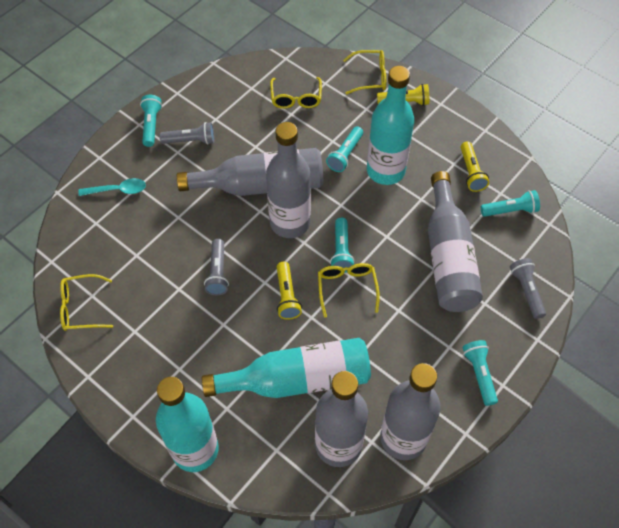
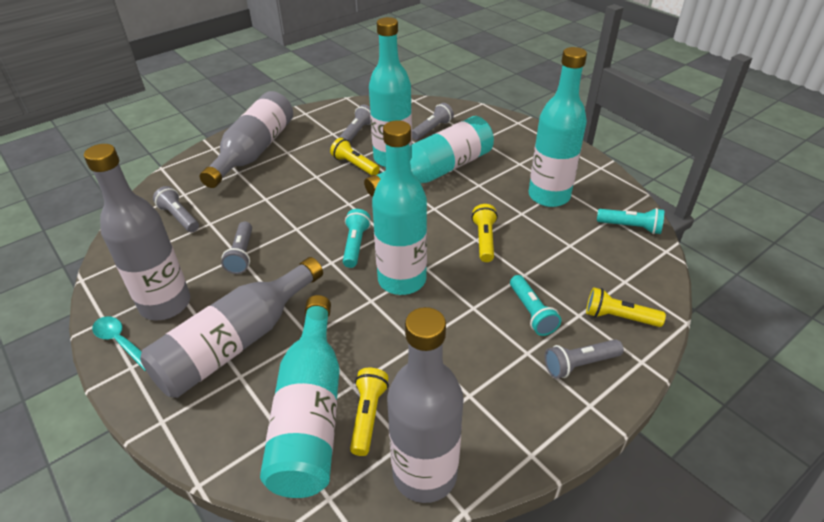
grey bottle: 5 -> 4
grey flashlight: 3 -> 5
turquoise bottle: 3 -> 5
turquoise flashlight: 5 -> 3
yellow flashlight: 3 -> 4
yellow glasses: 4 -> 0

